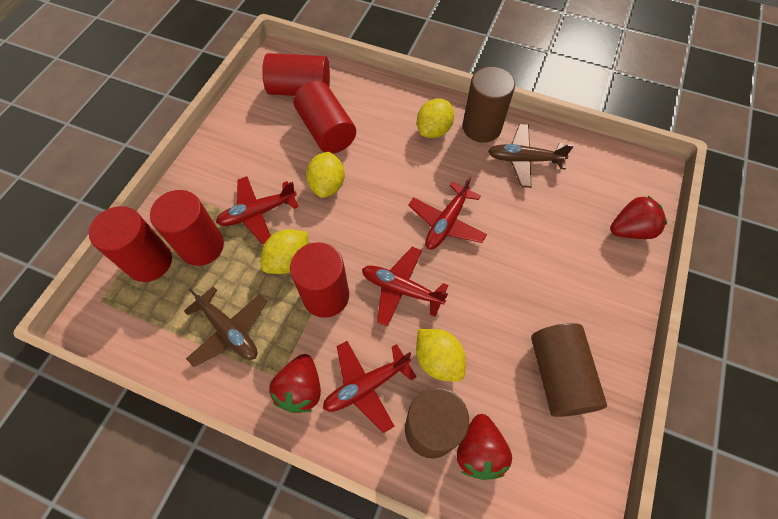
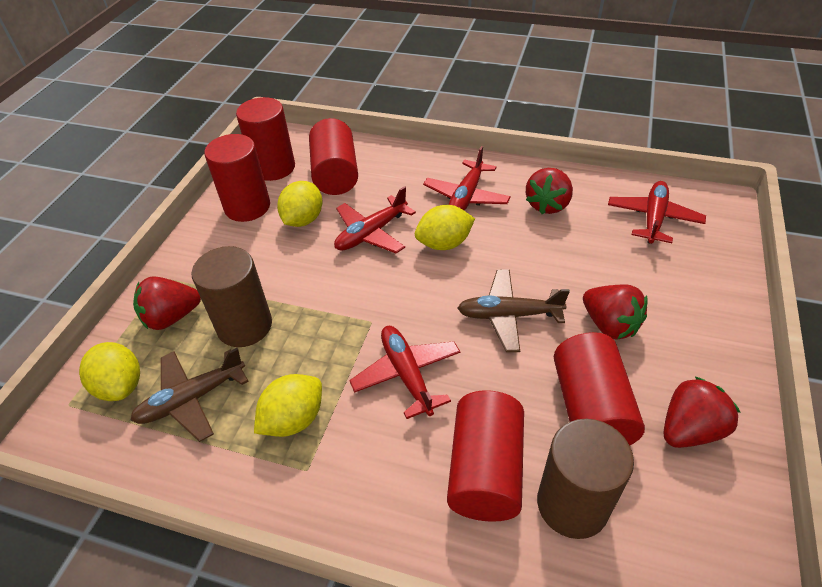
brown cylinder: 3 -> 2
red strawberry: 3 -> 4

